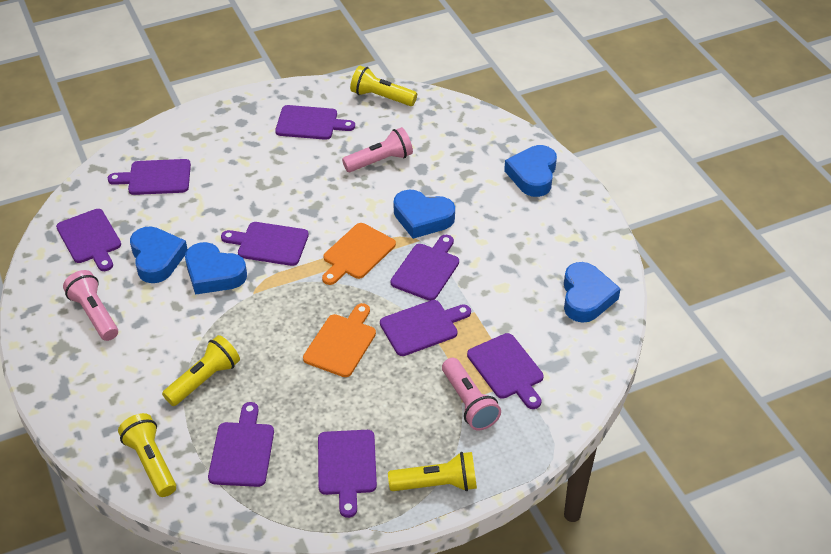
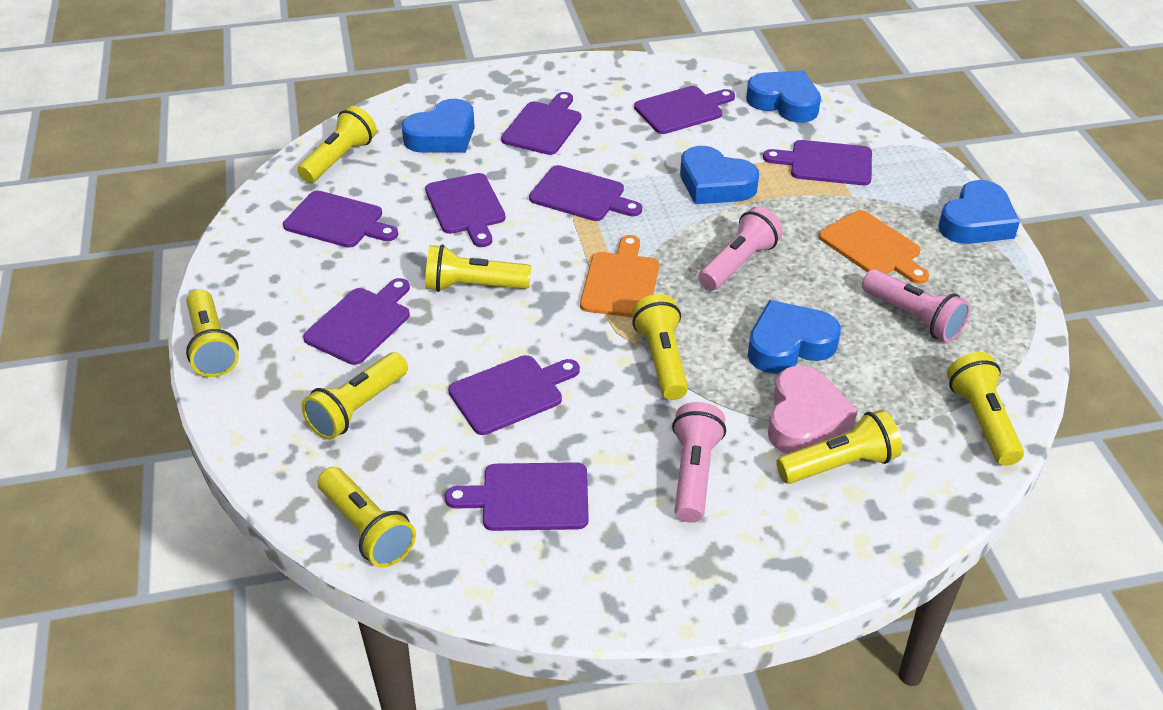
pink heart: 0 -> 1
yellow flashlight: 4 -> 8

